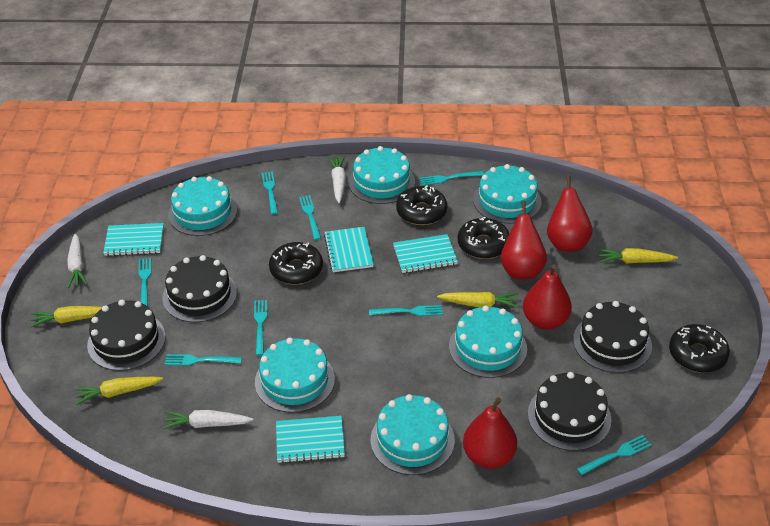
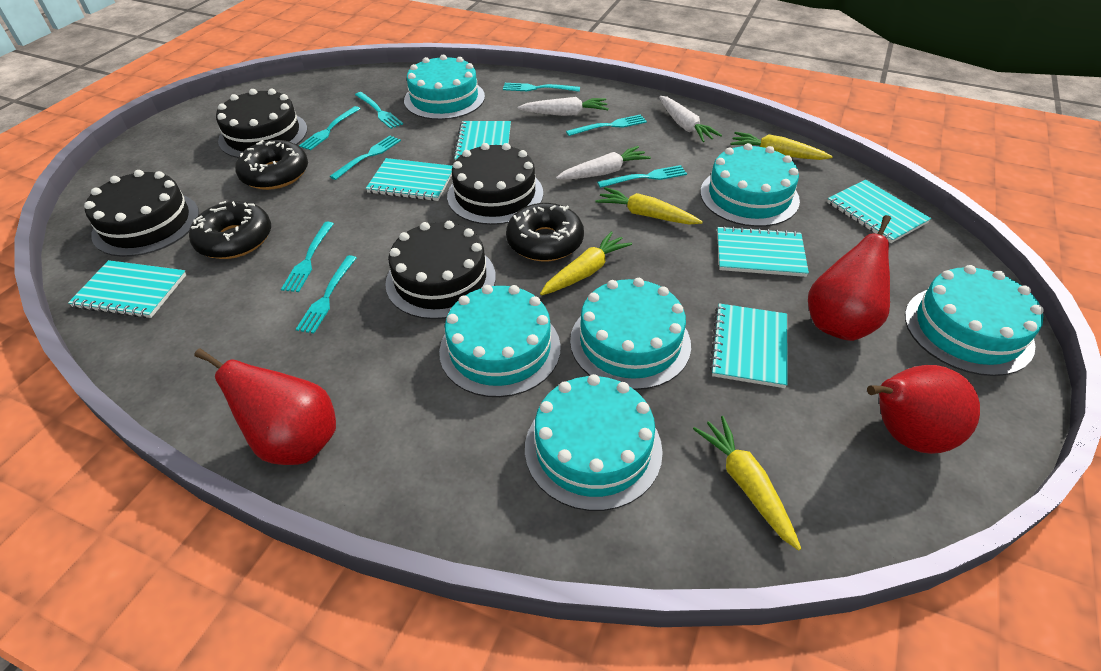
black donut: 4 -> 3
red pear: 4 -> 3
turquoise notebook: 4 -> 6

